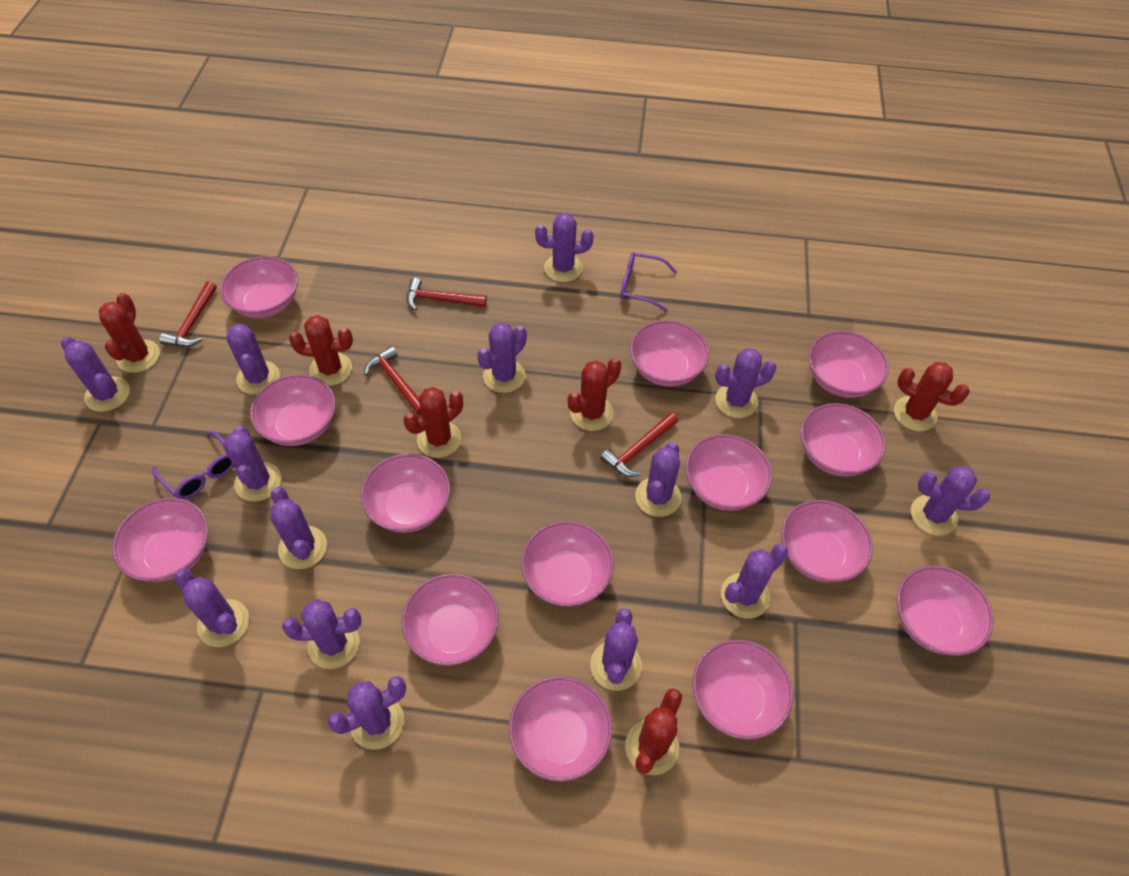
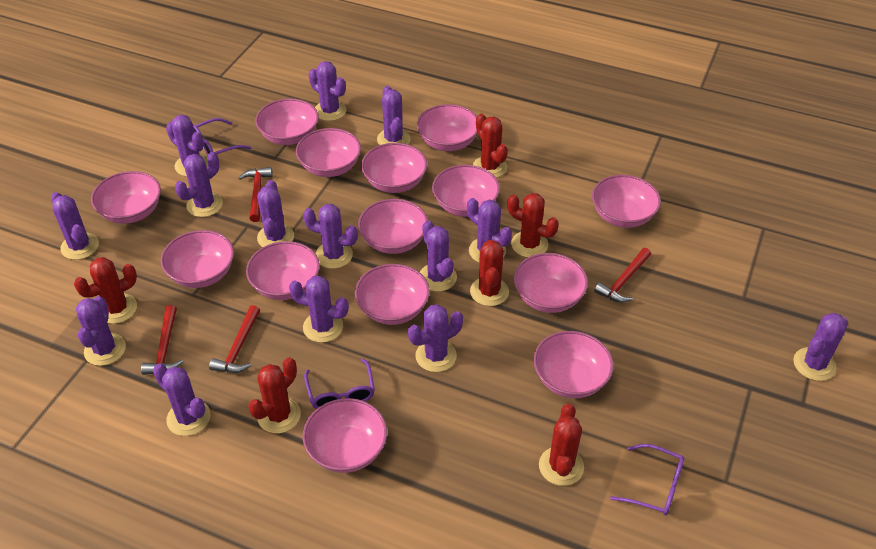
purple glasses: 2 -> 3

